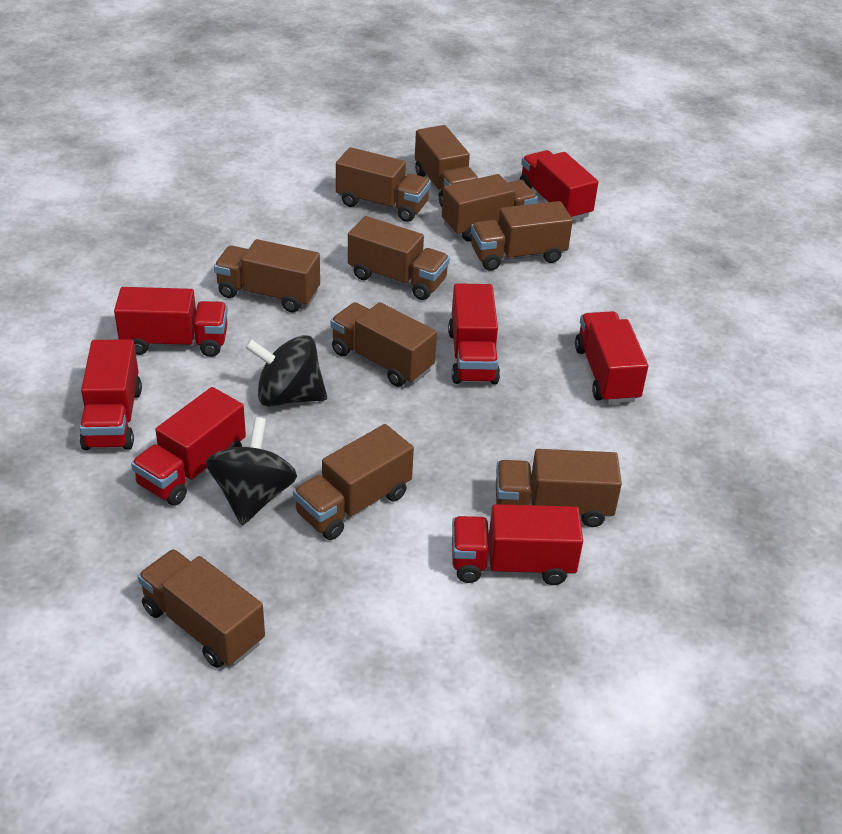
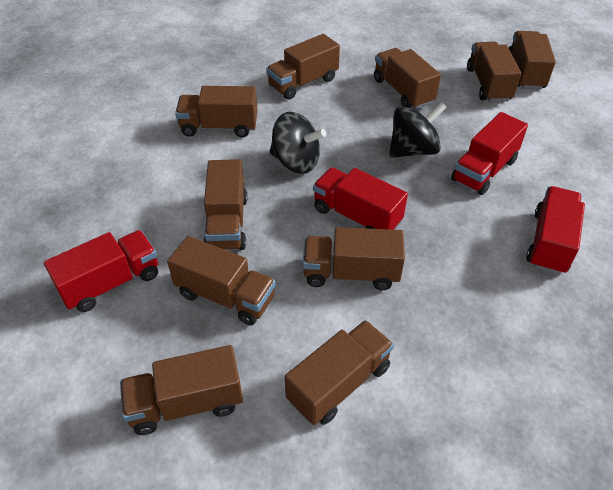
red truck: 7 -> 4

